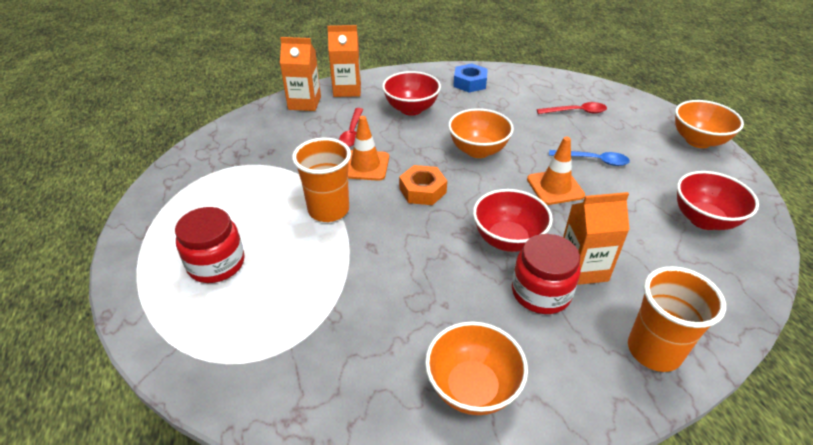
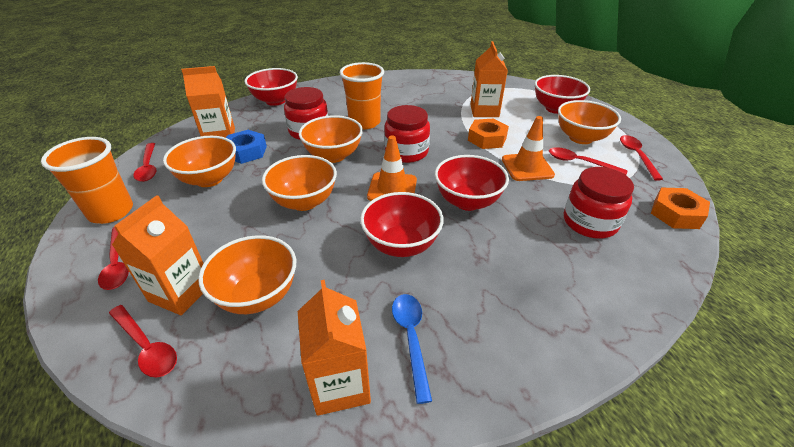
orange bowl: 3 -> 5
orange carton: 3 -> 4
orange nut: 1 -> 2
red bowl: 3 -> 4
red jar: 2 -> 3
red spoon: 2 -> 5

